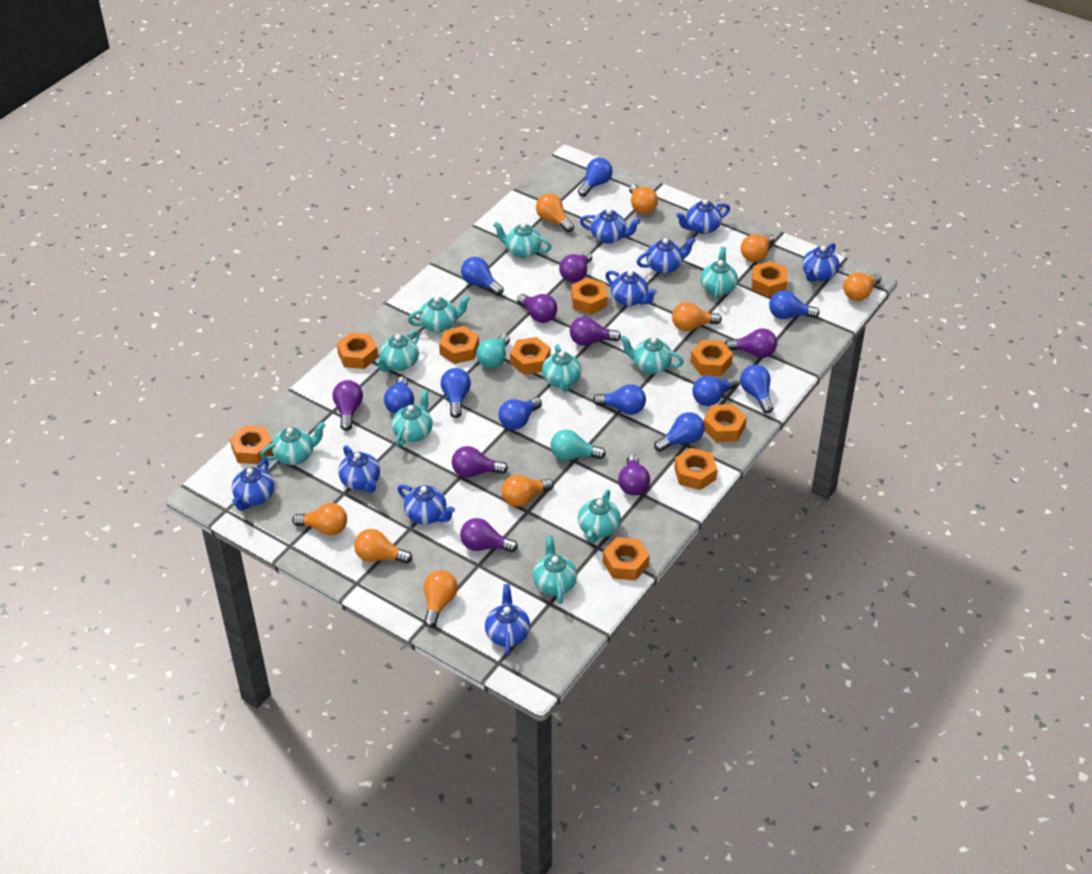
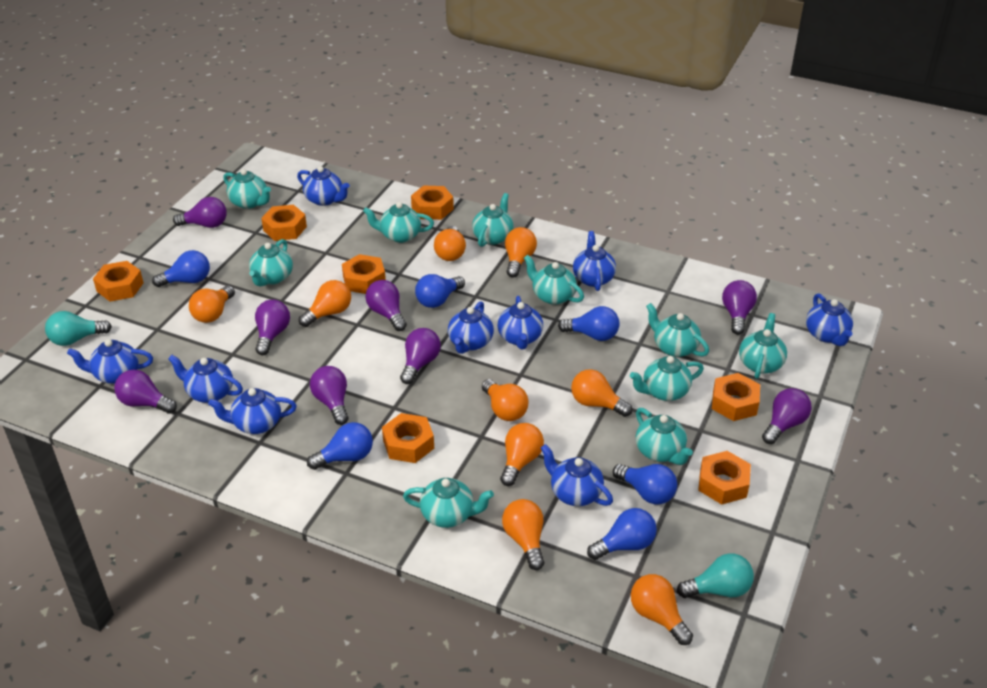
blue light bulb: 10 -> 6
orange nut: 10 -> 7

